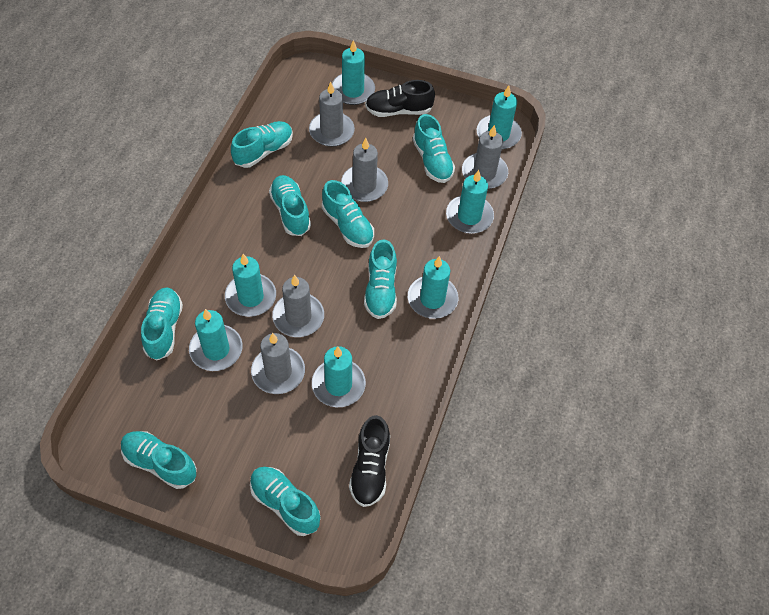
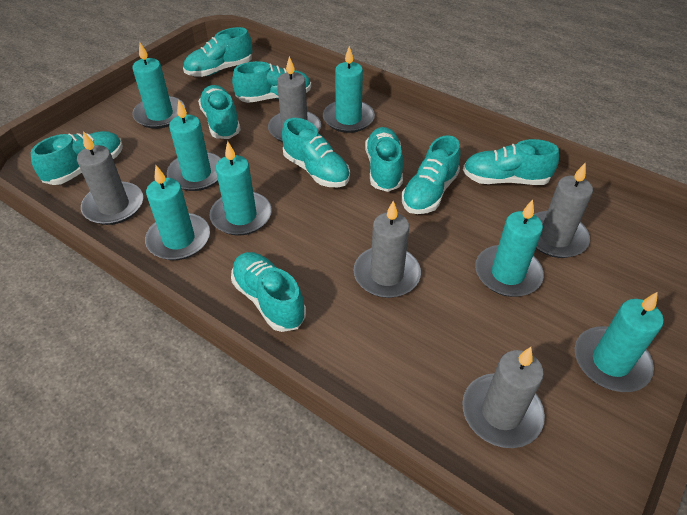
black shoe: 2 -> 0
turquoise shoe: 8 -> 9

